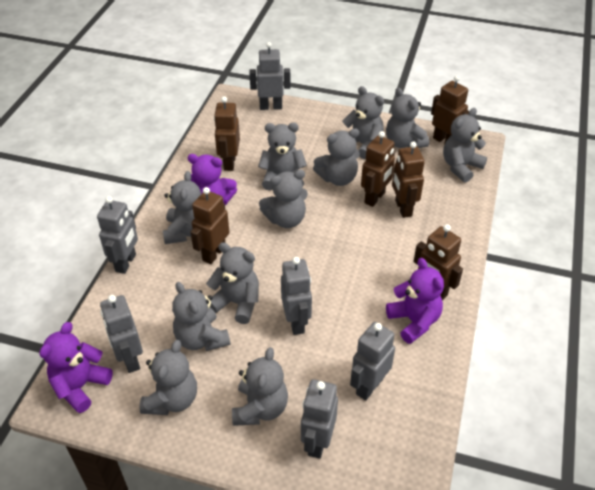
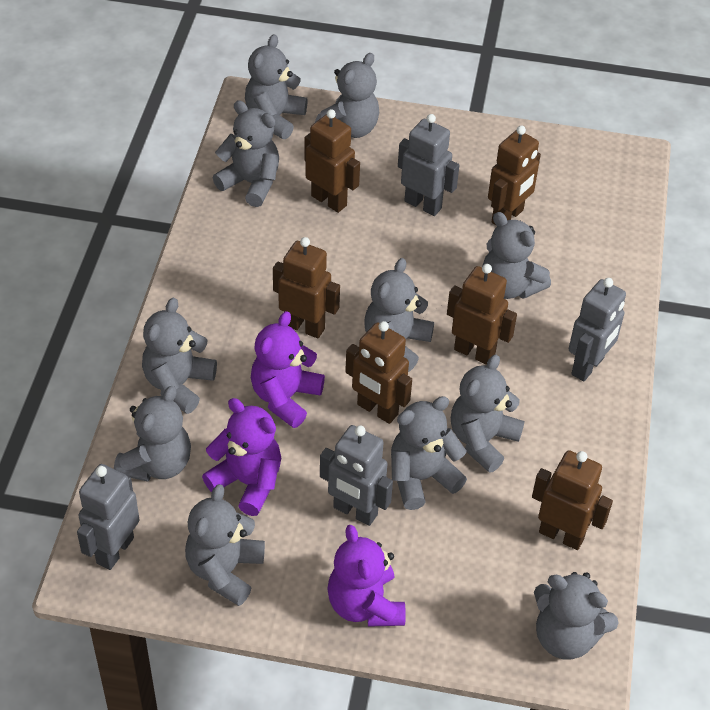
grey robot: 6 -> 4

